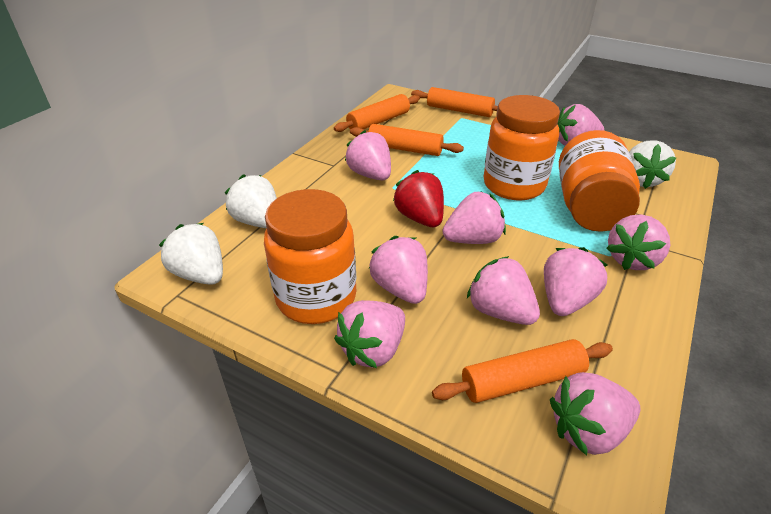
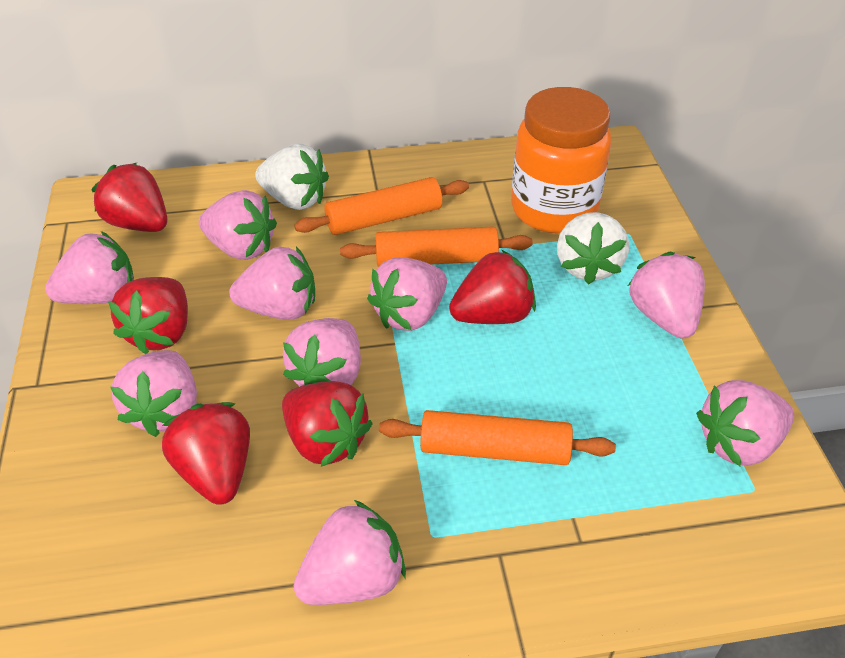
orange jar: 3 -> 1
orange rolling pin: 4 -> 3
red strawberry: 1 -> 5
white strawberry: 3 -> 2

